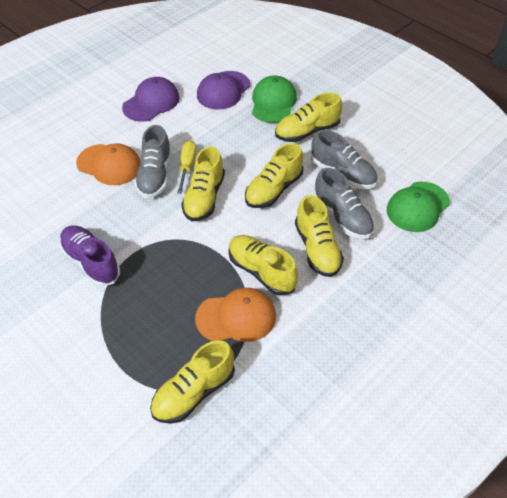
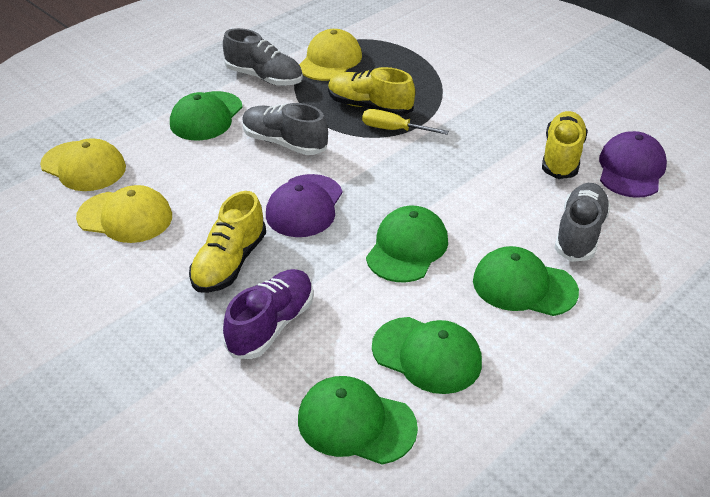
green cap: 2 -> 5
orange cap: 2 -> 0
yellow cap: 0 -> 3
yellow shoe: 6 -> 3

